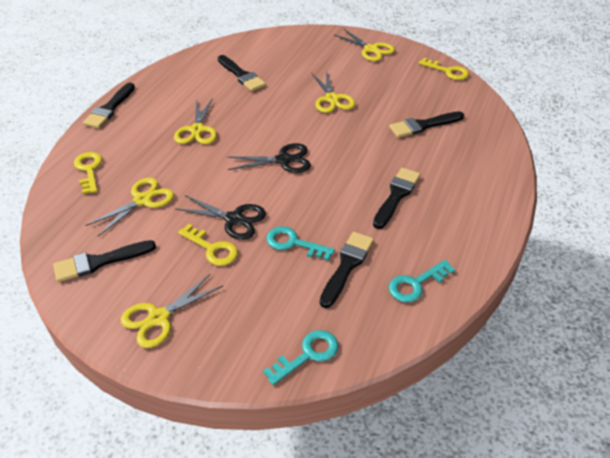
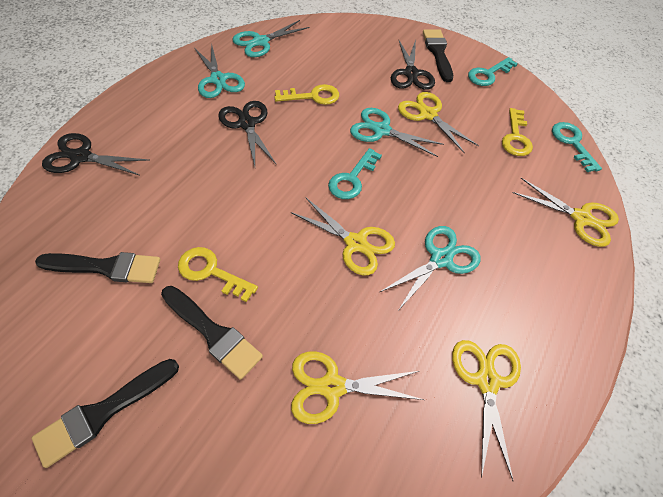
black brush: 6 -> 4
black scissors: 2 -> 3
turquoise scissors: 0 -> 4

